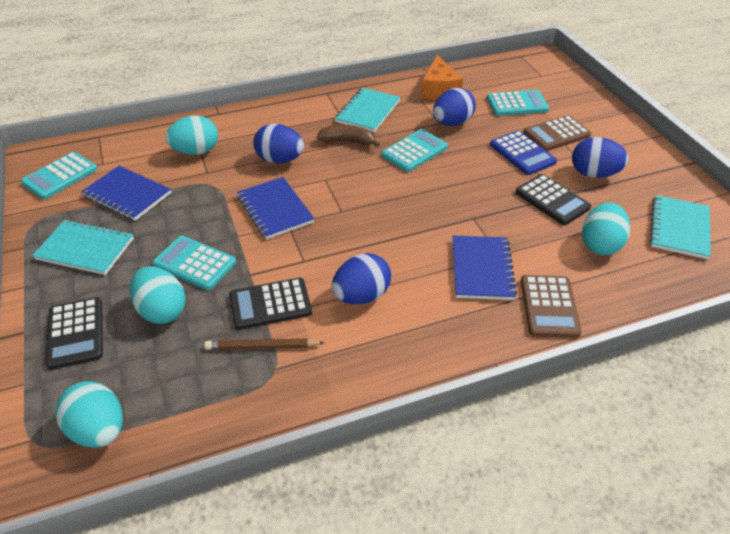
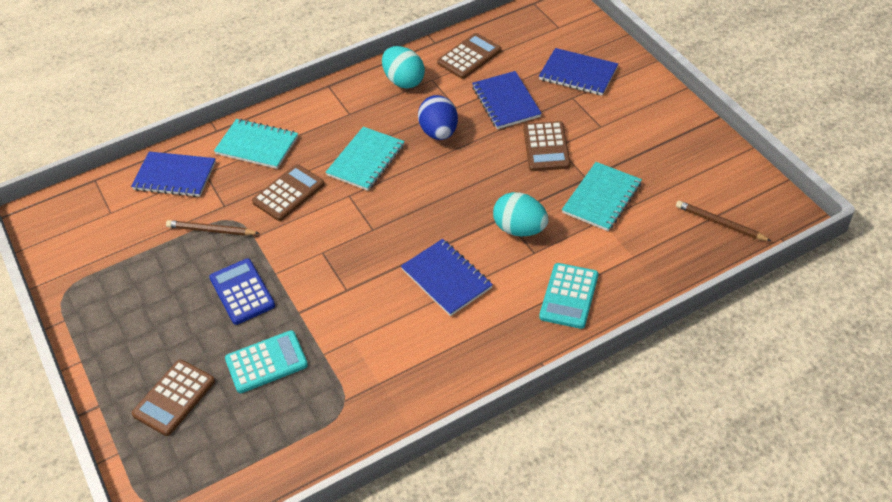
black calculator: 3 -> 0
blue egg: 4 -> 1
blue notebook: 3 -> 4
brown banana: 1 -> 0
brown calculator: 2 -> 4
brown pencil: 1 -> 2
orange cheese: 1 -> 0
turquoise calculator: 4 -> 2
turquoise egg: 4 -> 2

